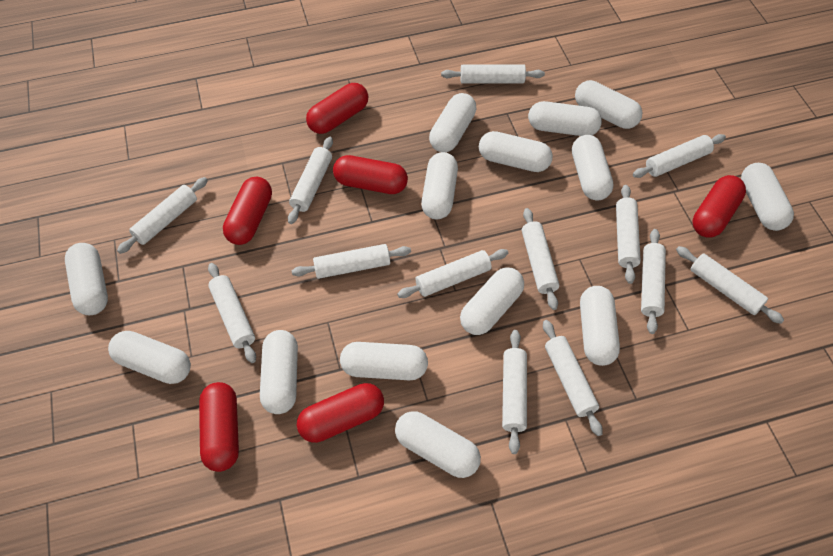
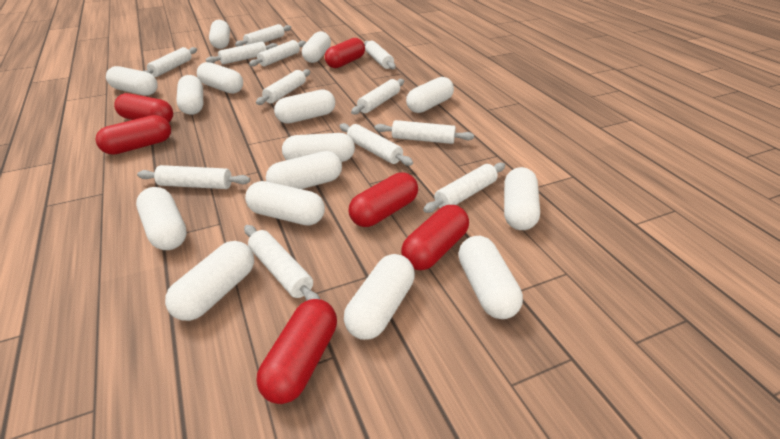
white capsule: 14 -> 15
white rolling pin: 13 -> 12

